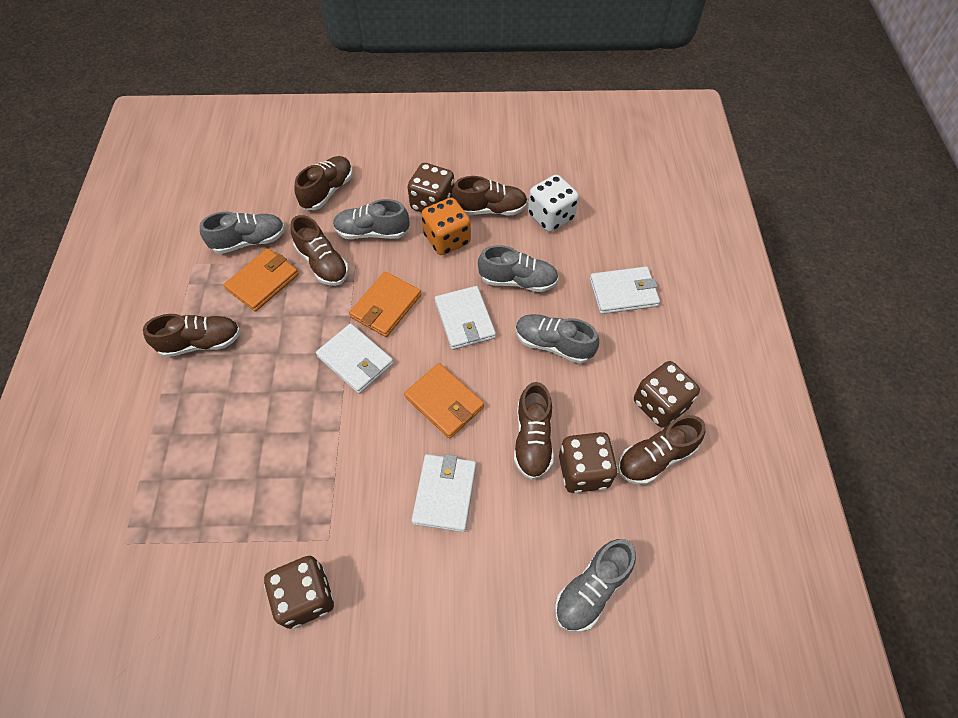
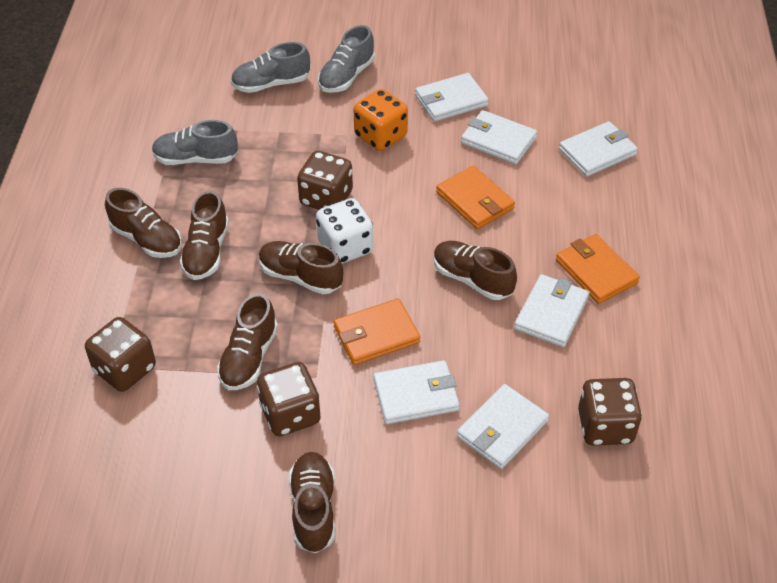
grey shoe: 5 -> 3
white wallet: 4 -> 6

